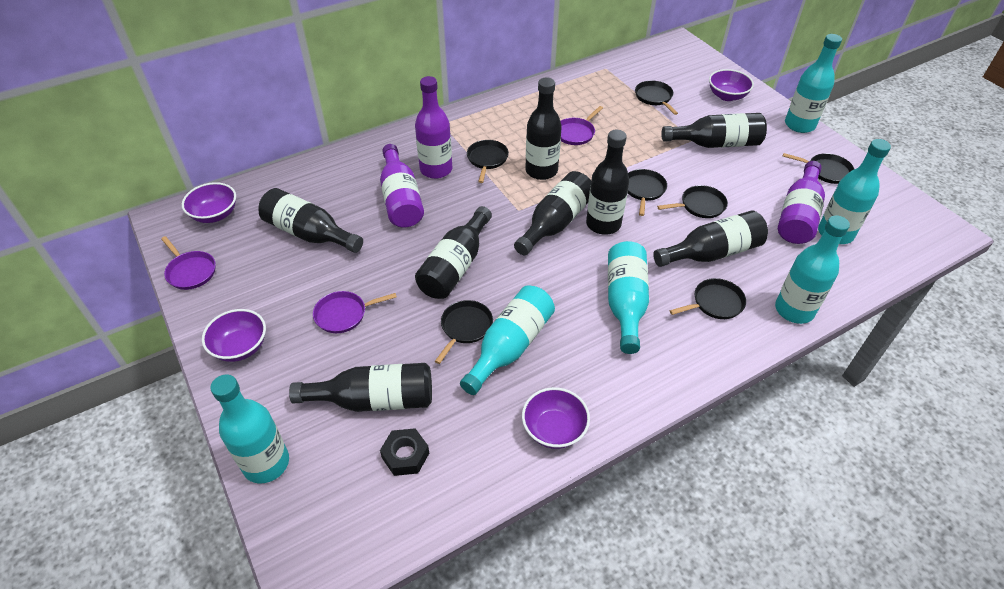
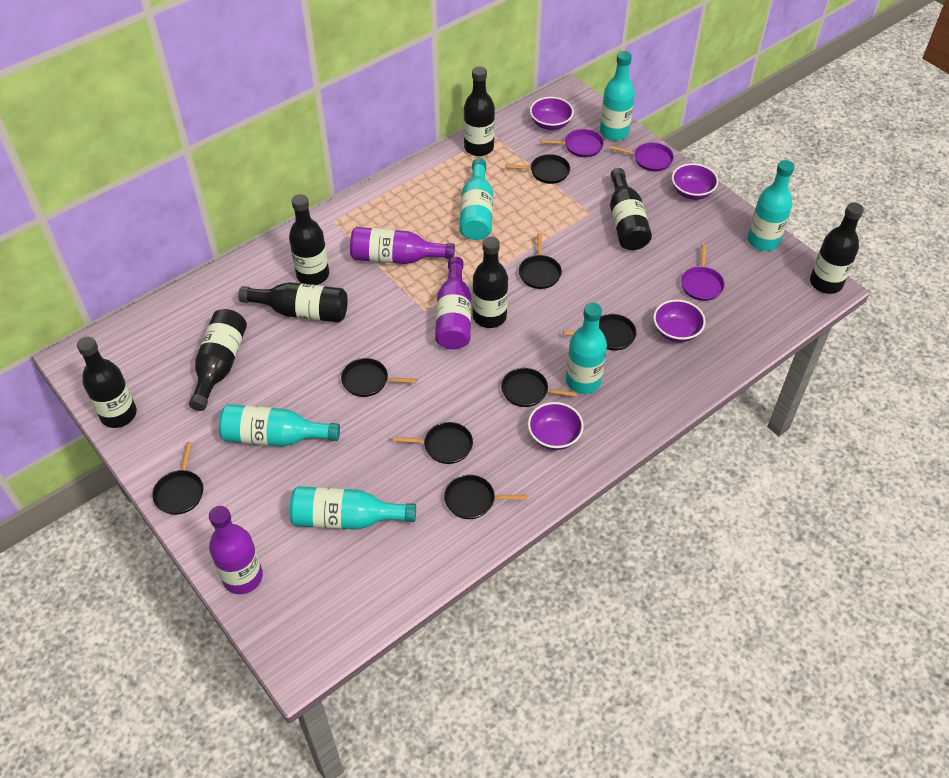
black nut: 1 -> 0
black pan: 7 -> 8

